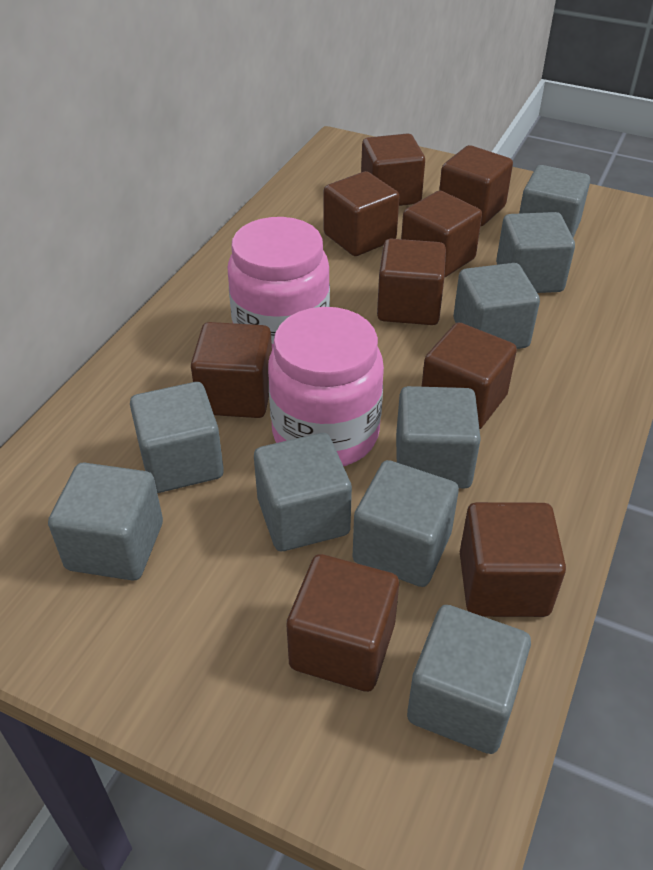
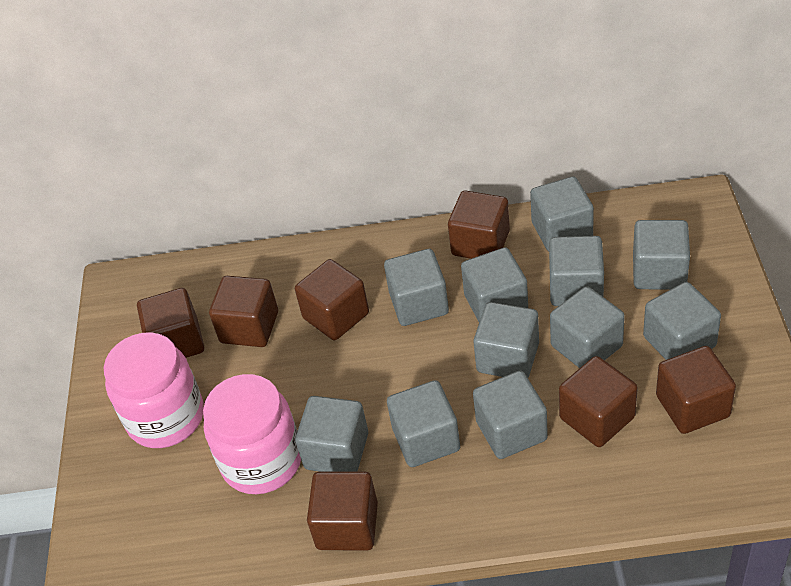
brown cube: 9 -> 7
grey cube: 9 -> 11

